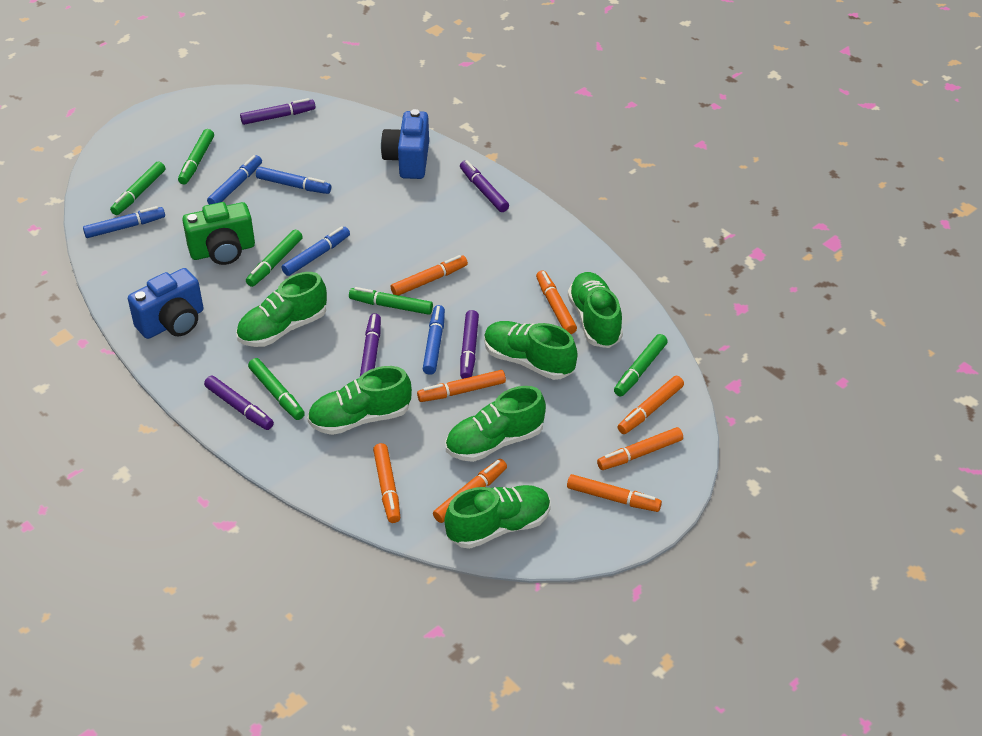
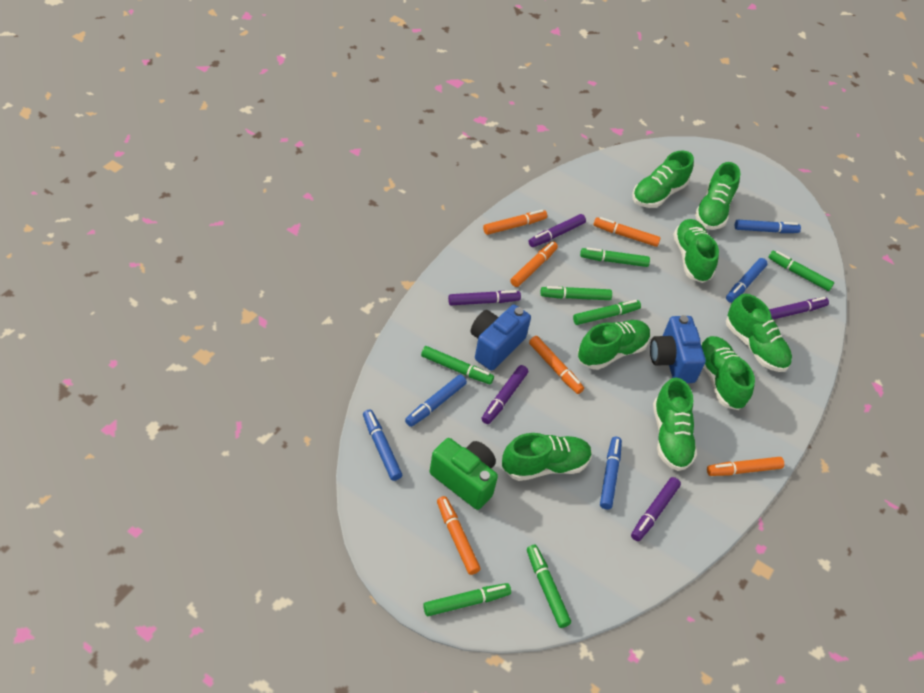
green marker: 6 -> 7
green shoe: 6 -> 8
orange marker: 8 -> 6

